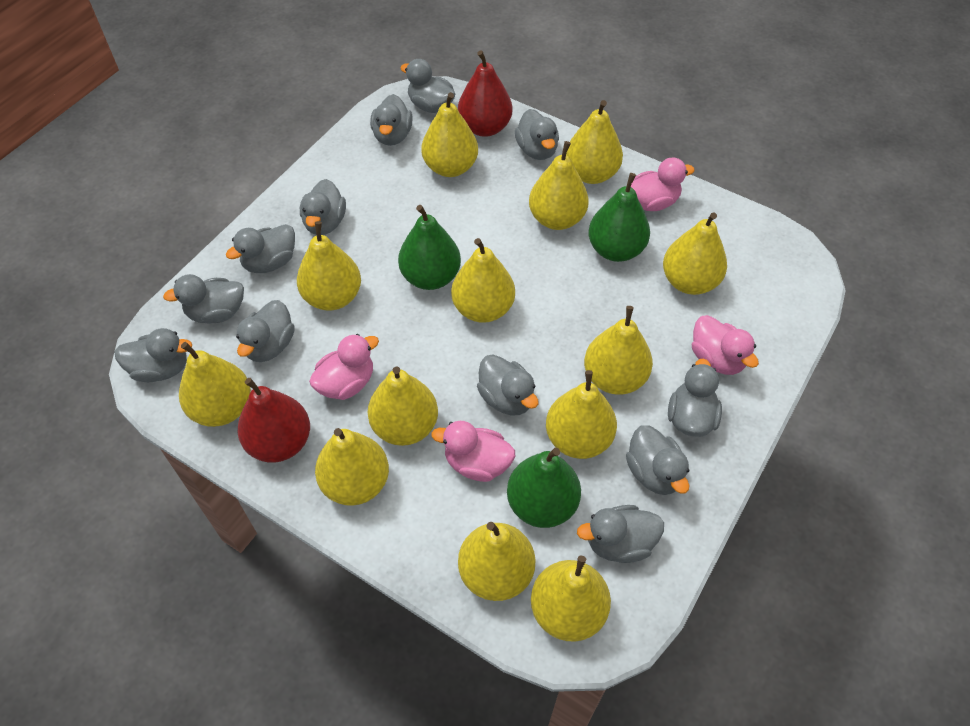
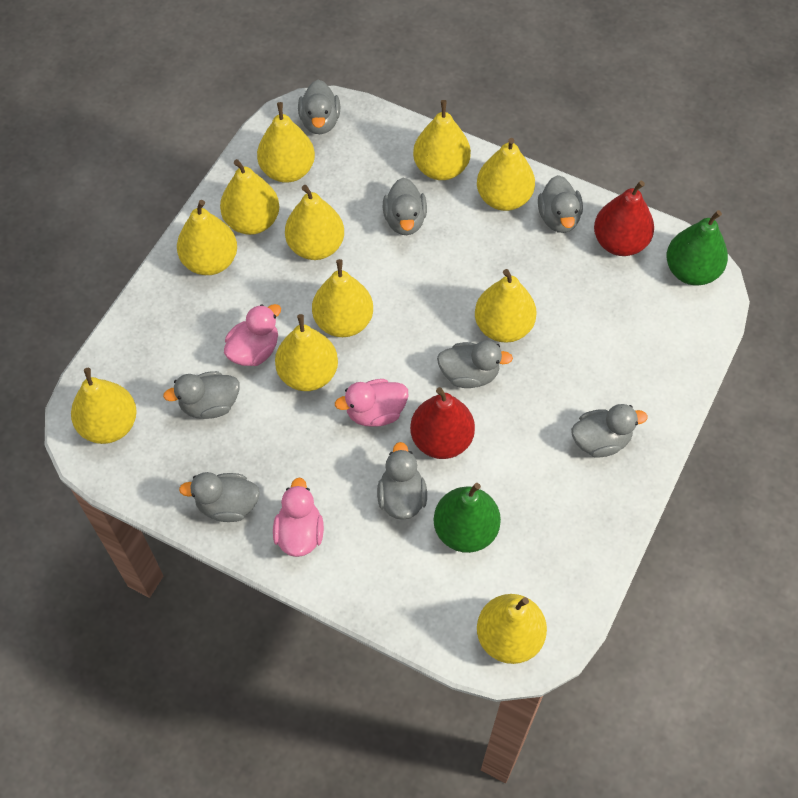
green pear: 3 -> 2
grey duck: 12 -> 8
pink duck: 4 -> 3
yellow pear: 13 -> 11

